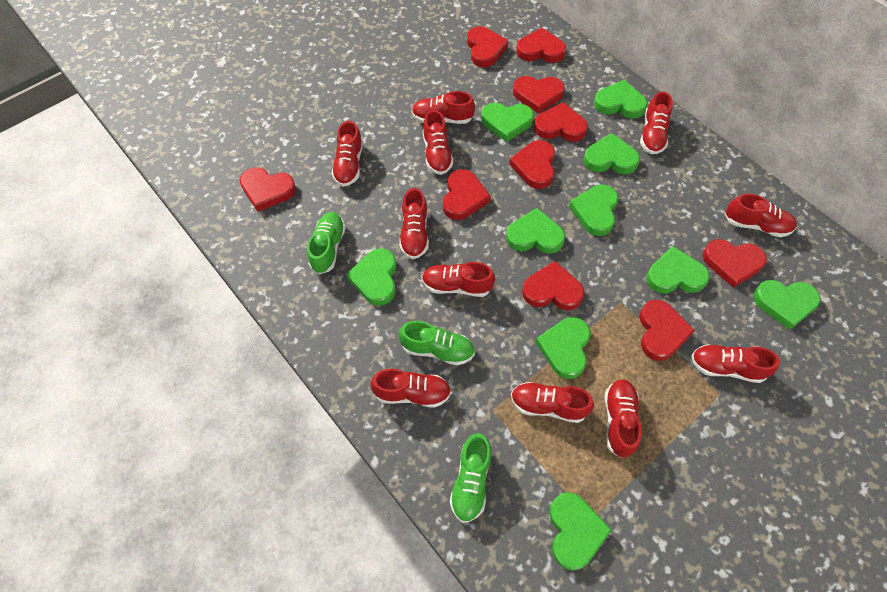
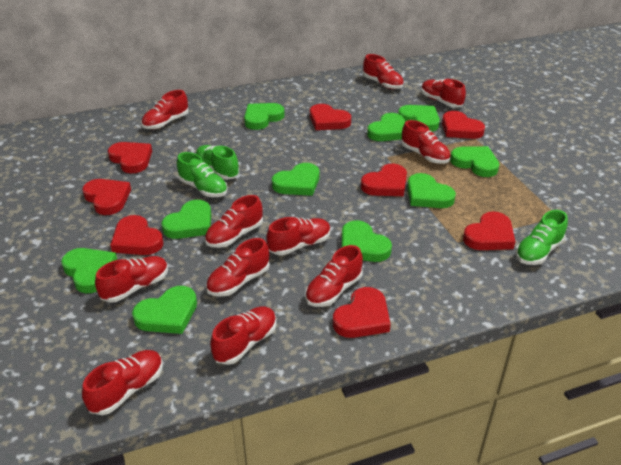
red heart: 10 -> 8

